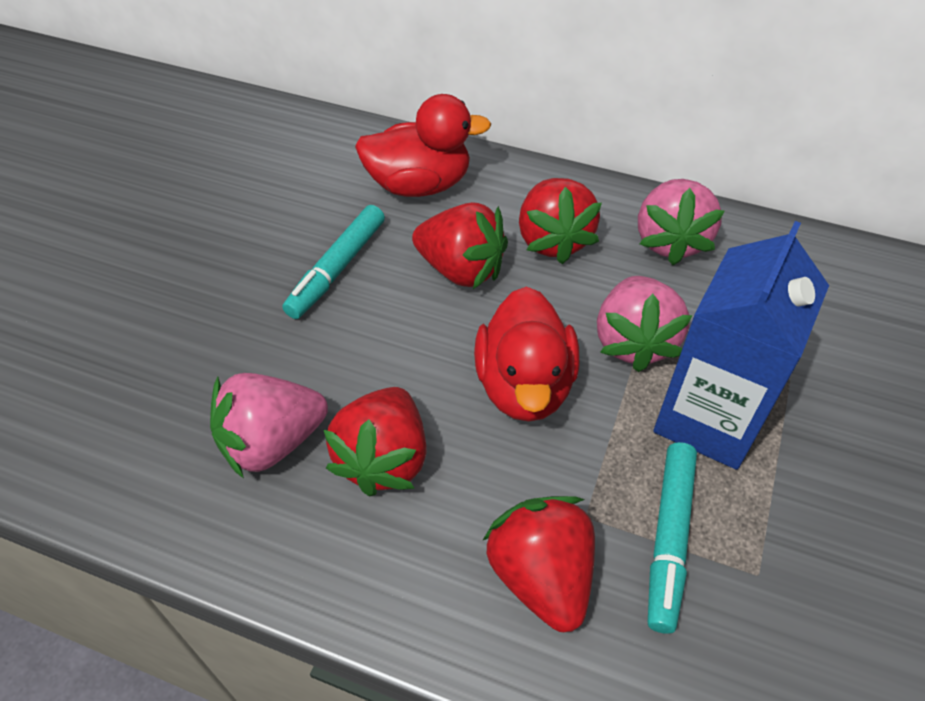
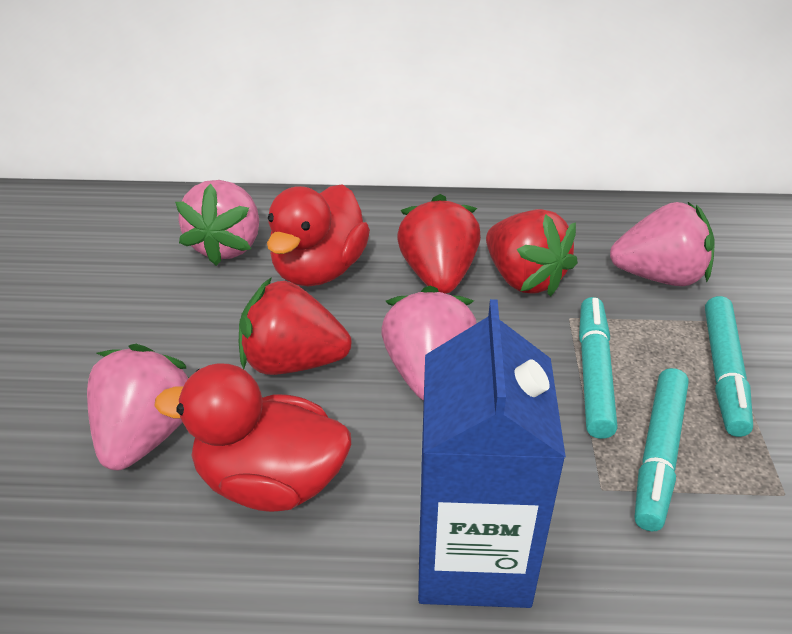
pink strawberry: 3 -> 4
red strawberry: 4 -> 3
turquoise marker: 2 -> 3

